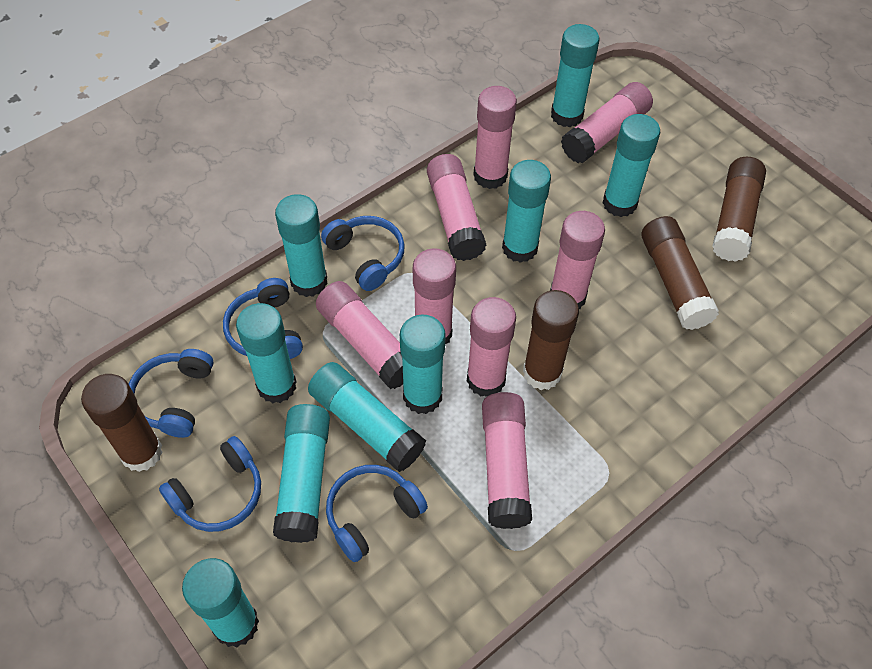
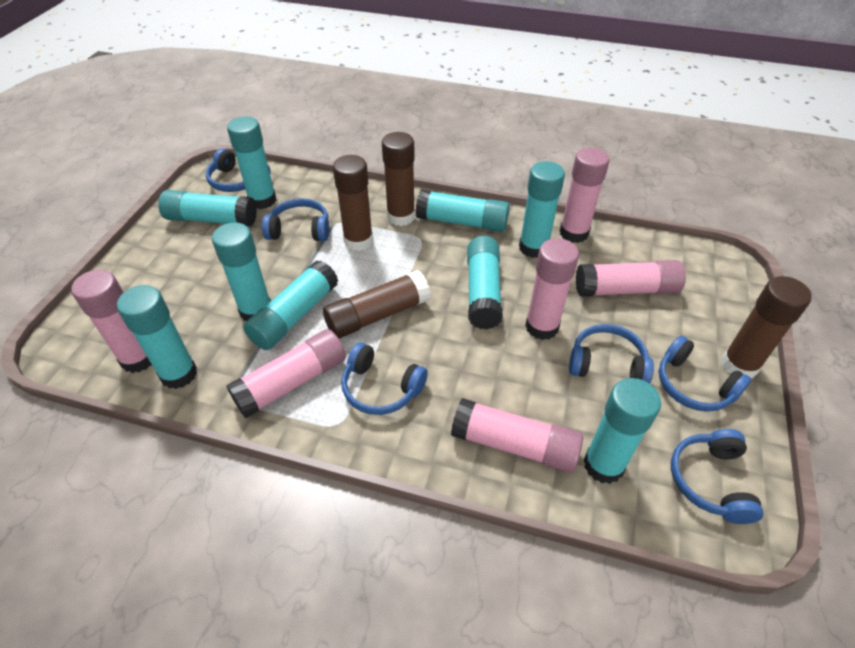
blue headphones: 5 -> 6
pink glue stick: 8 -> 6

